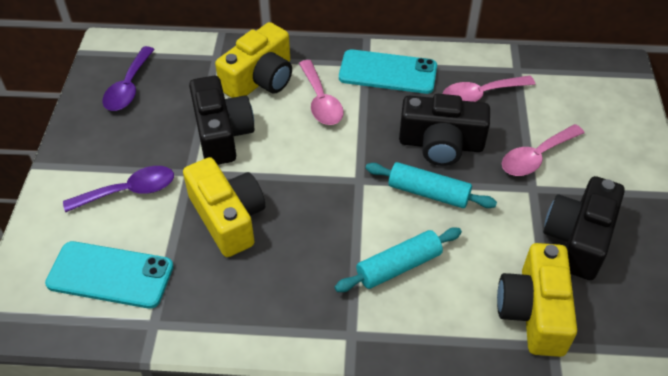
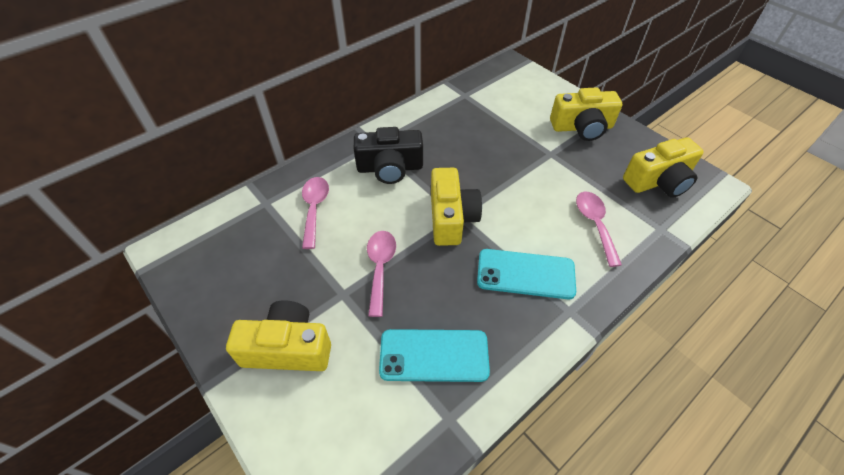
black camera: 3 -> 1
purple spoon: 2 -> 0
turquoise rolling pin: 2 -> 0
yellow camera: 3 -> 4

